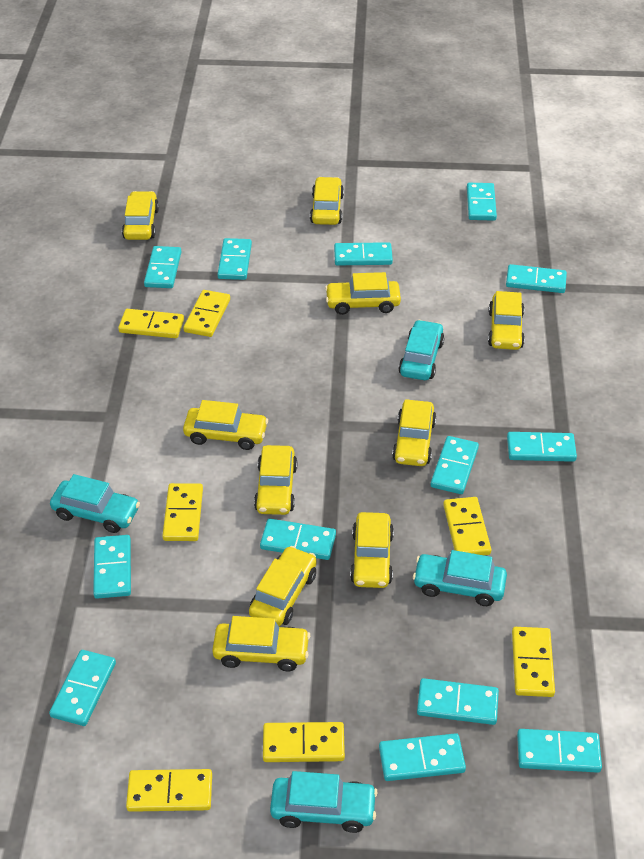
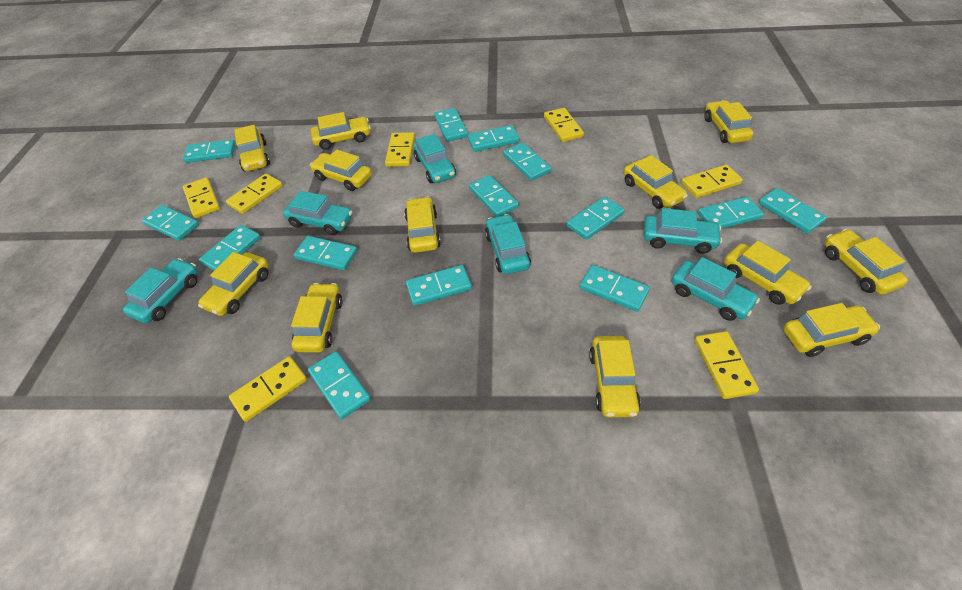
turquoise car: 4 -> 6
turquoise domino: 13 -> 14
yellow car: 10 -> 12

